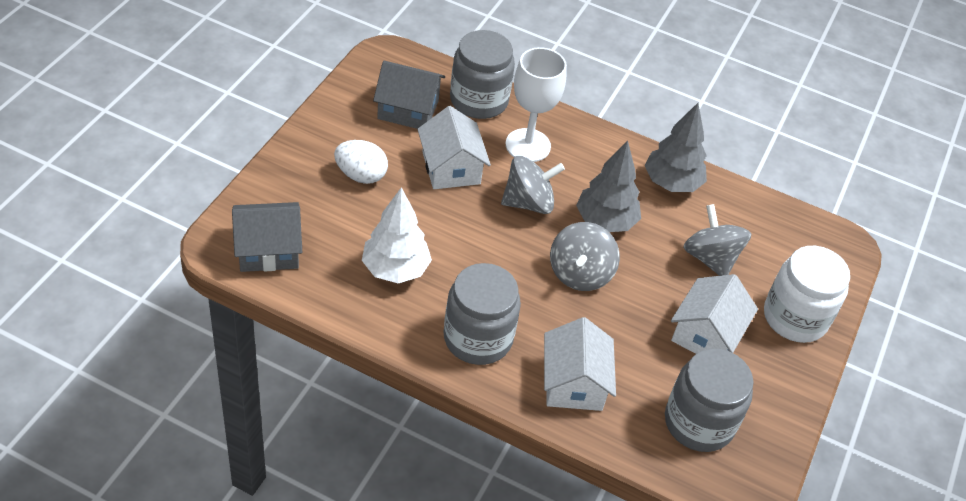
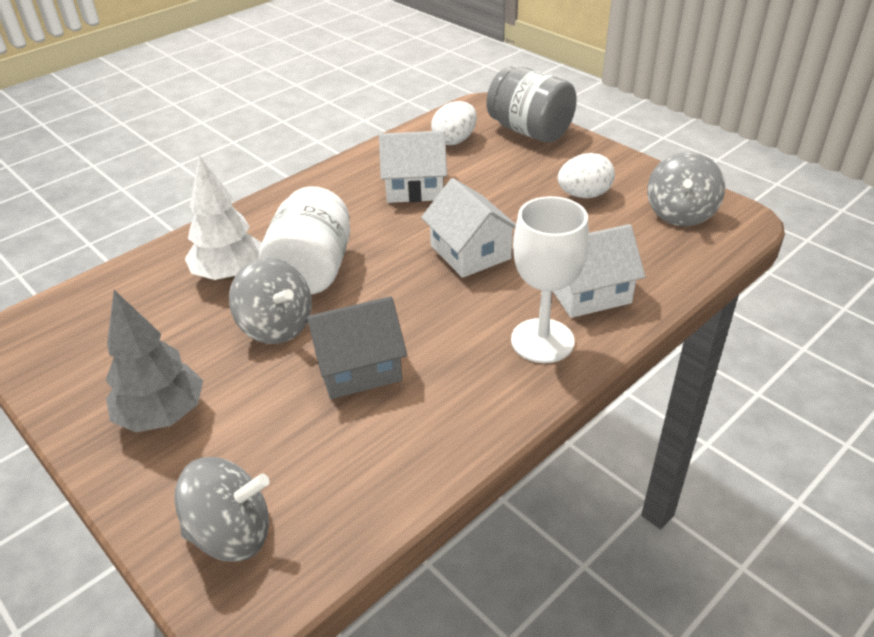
grey house: 2 -> 1
grey jar: 3 -> 1
grey tree: 2 -> 1
white egg: 1 -> 2

